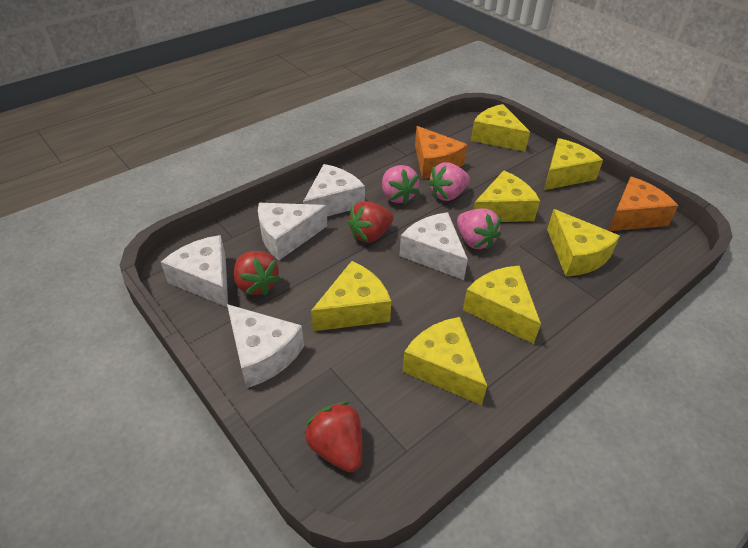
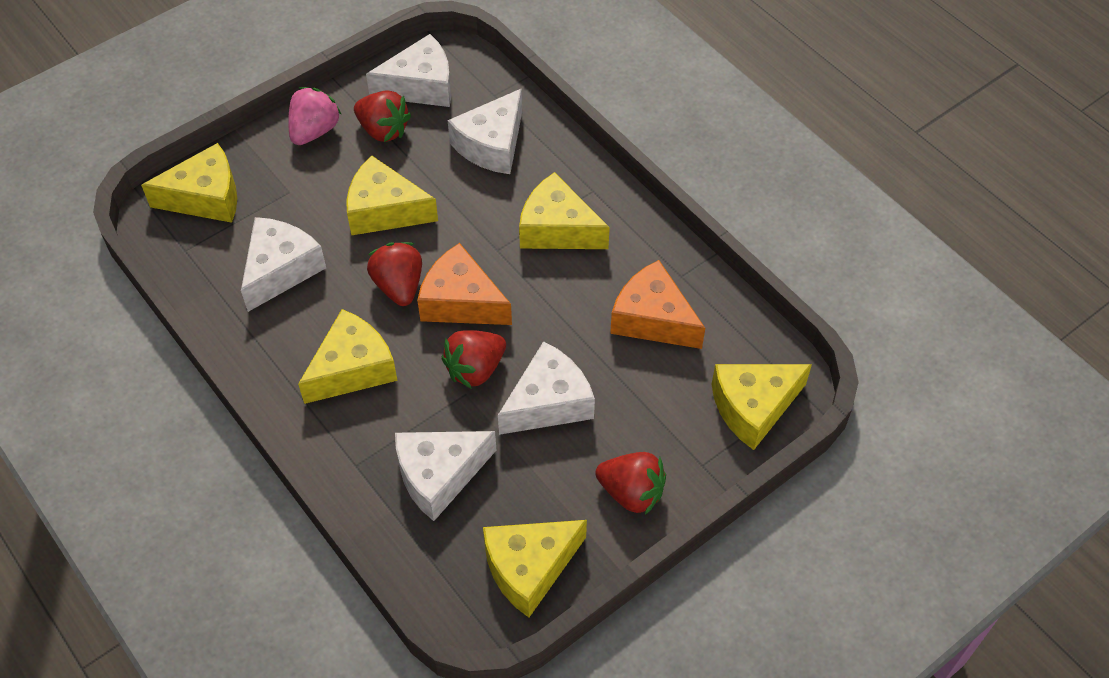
pink strawberry: 3 -> 1
red strawberry: 3 -> 4
yellow cheese: 7 -> 6

